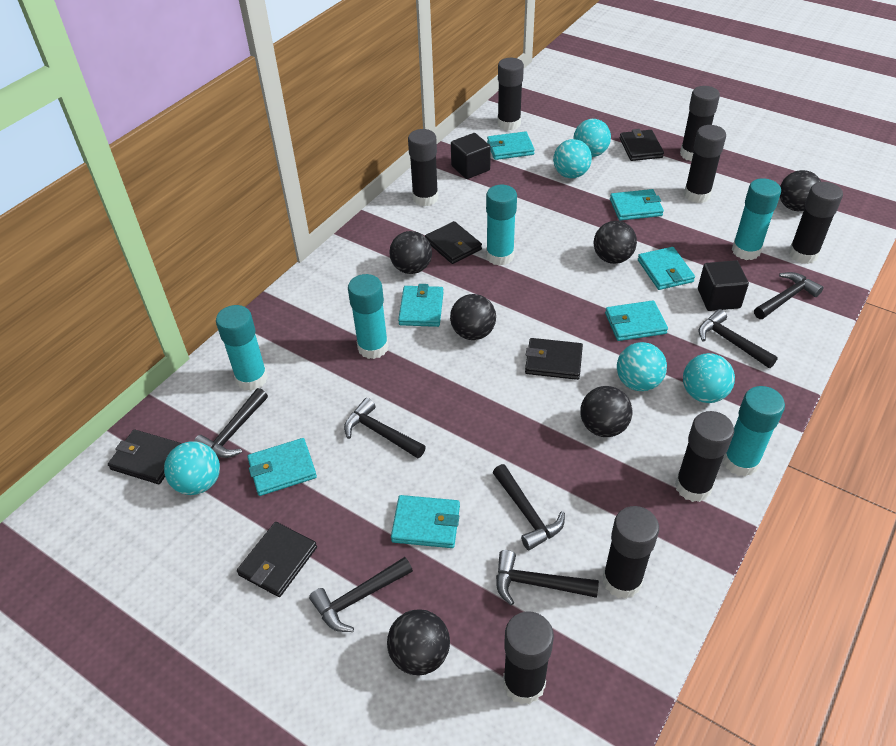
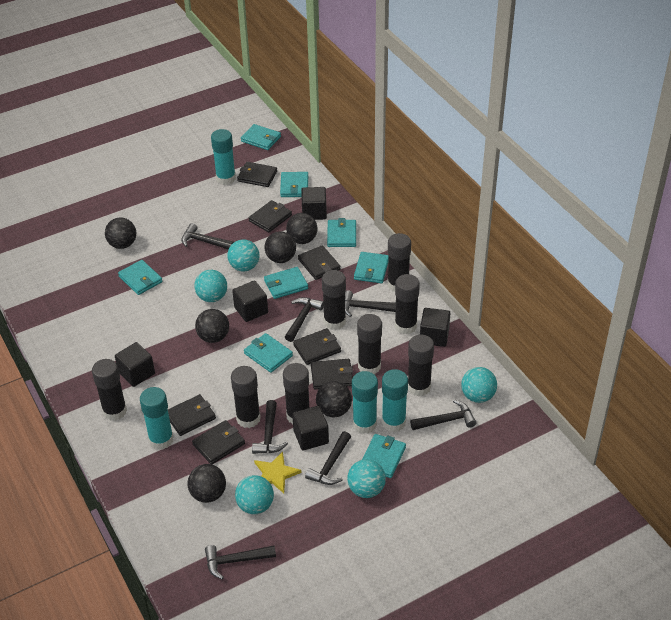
black cube: 2 -> 5
black wallet: 5 -> 7
turquoise glue stick: 5 -> 4
turquoise wallet: 7 -> 8
yellow star: 0 -> 1

